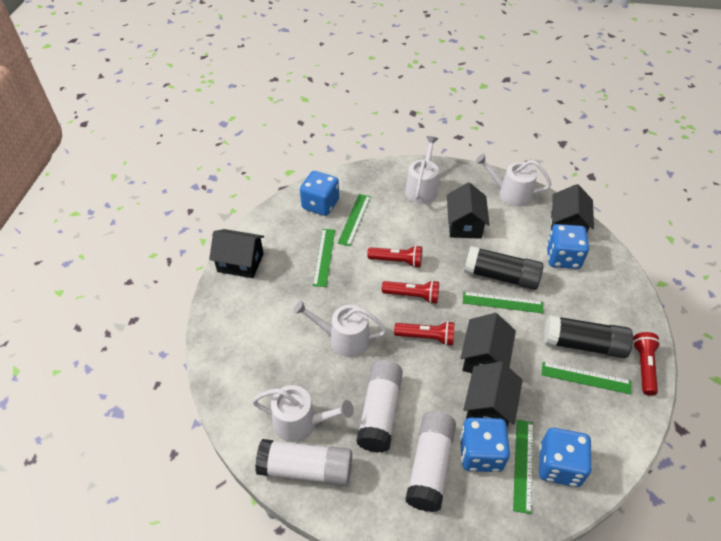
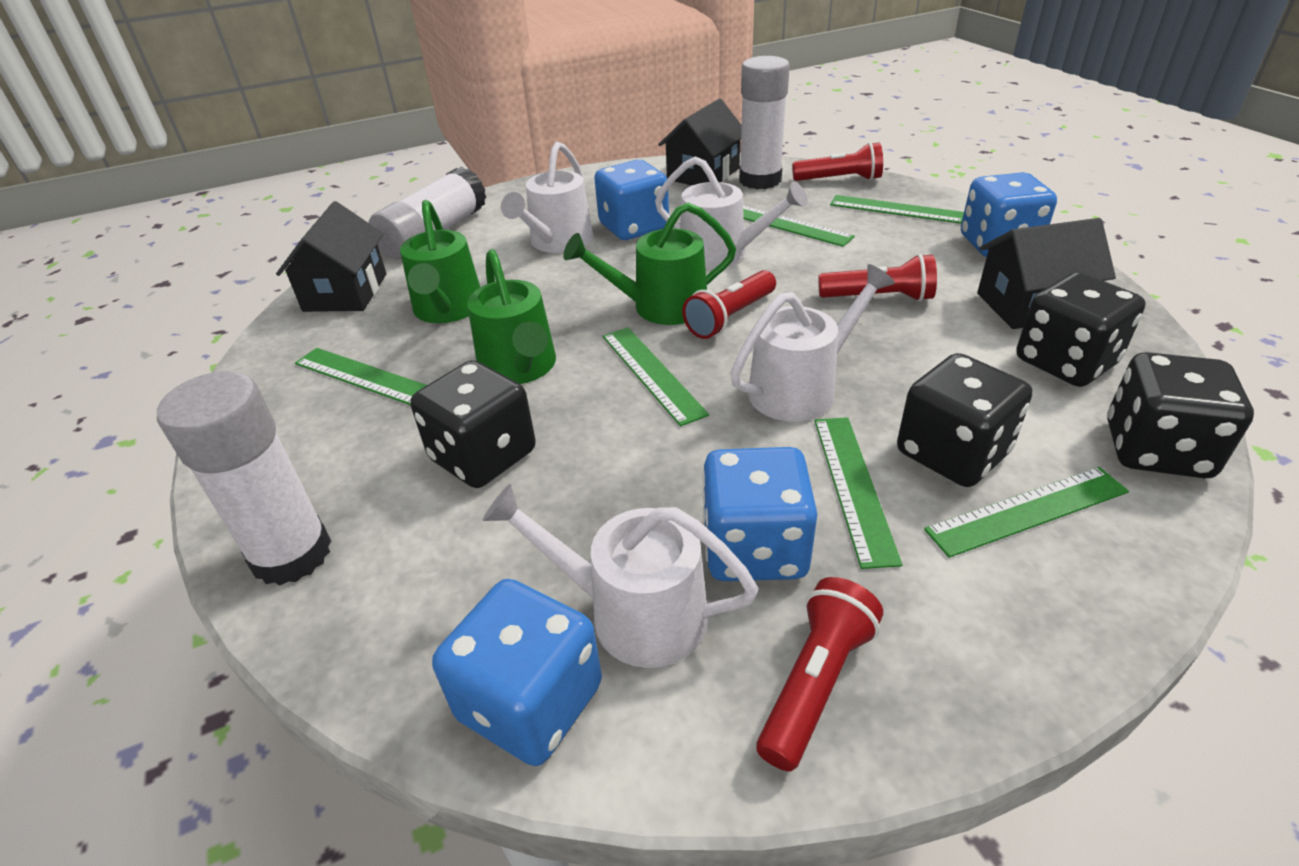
black dice: 0 -> 4
black glue stick: 2 -> 0
black house: 5 -> 3
green ruler: 5 -> 6
green watering can: 0 -> 3

